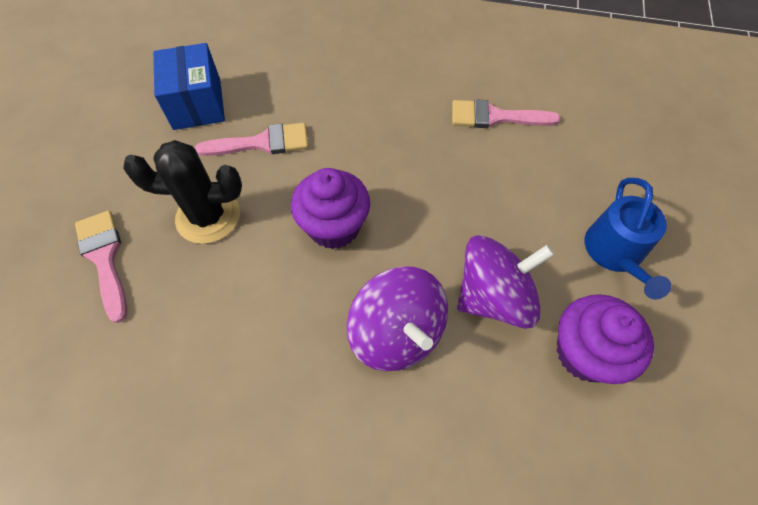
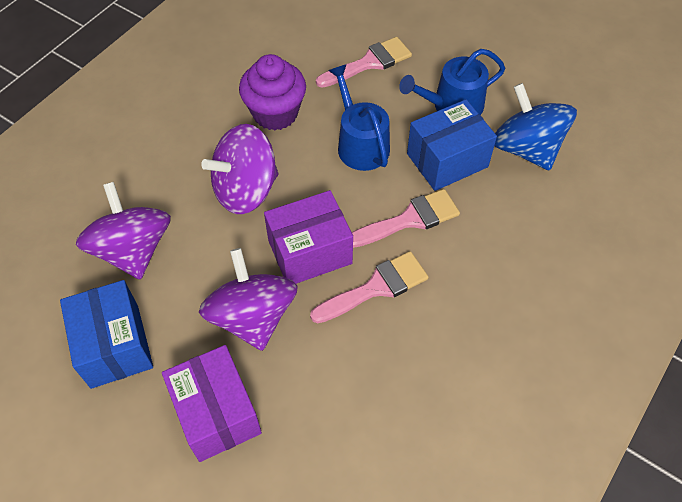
black cactus: 1 -> 0
blue box: 1 -> 2
blue spinning top: 0 -> 1
blue watering can: 1 -> 2
purple box: 0 -> 2
purple cupcake: 2 -> 1
purple spinning top: 2 -> 3

